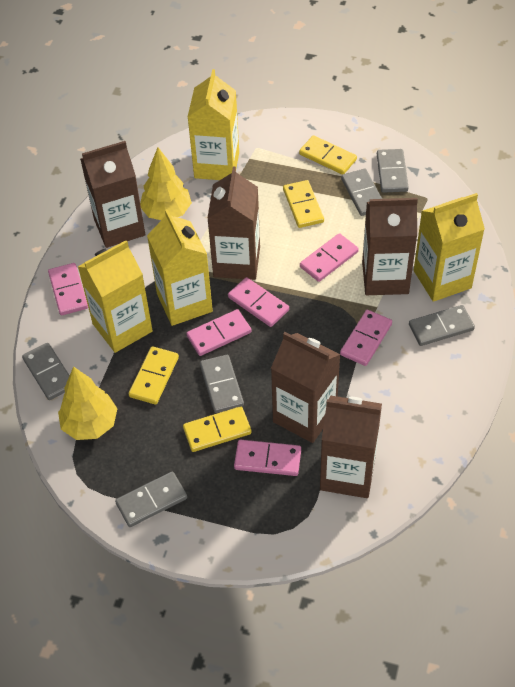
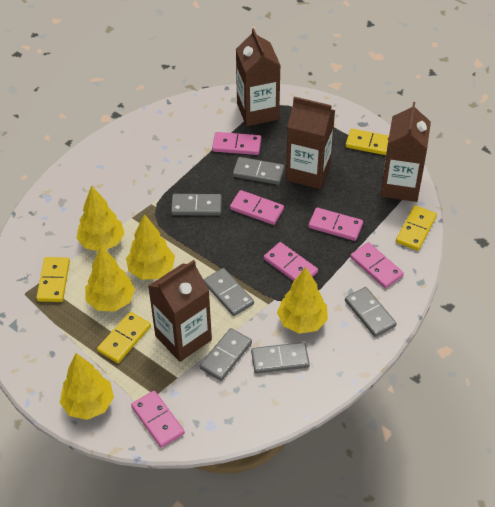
brown carton: 5 -> 4
yellow carton: 4 -> 0
yellow tree: 2 -> 5

